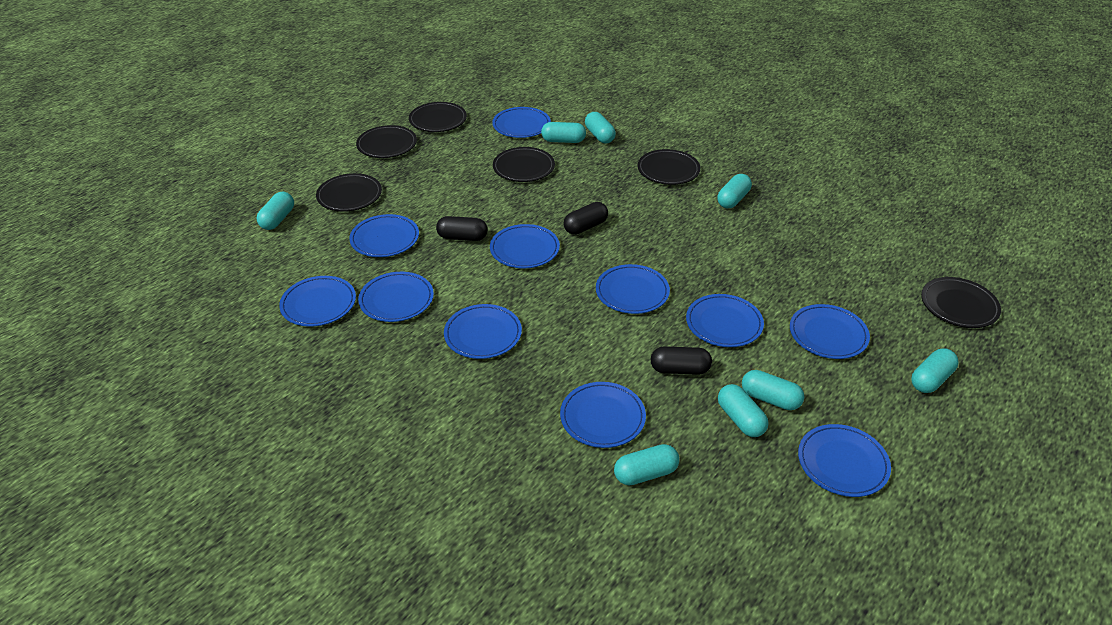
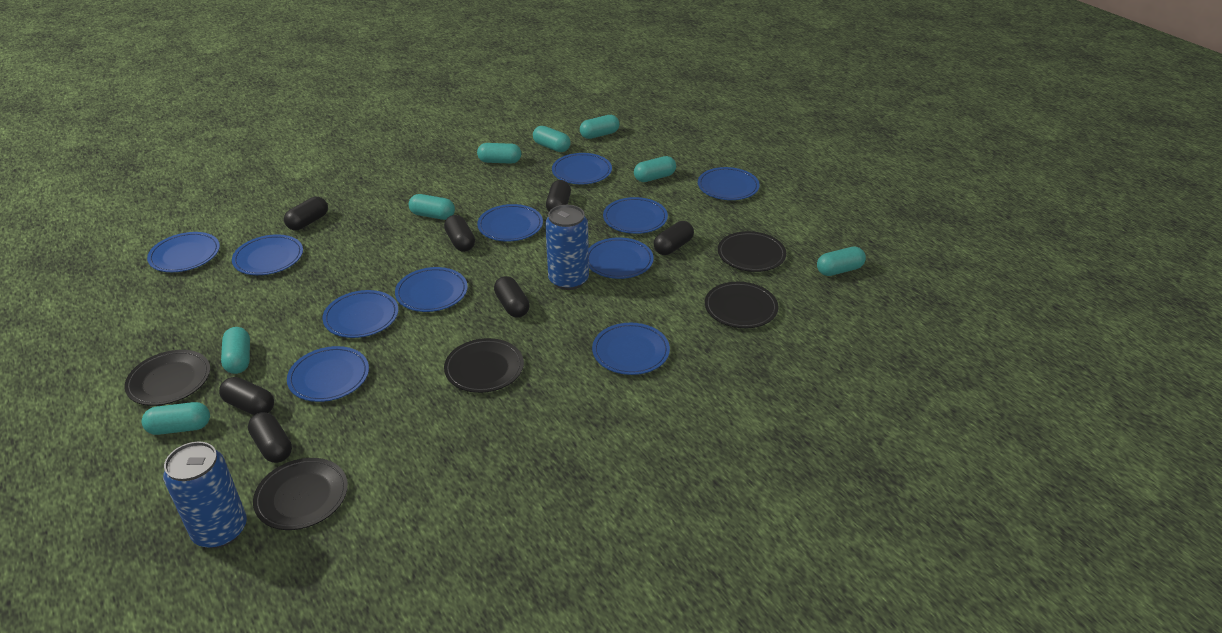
black capsule: 3 -> 7
black plate: 6 -> 5
blue can: 0 -> 2

